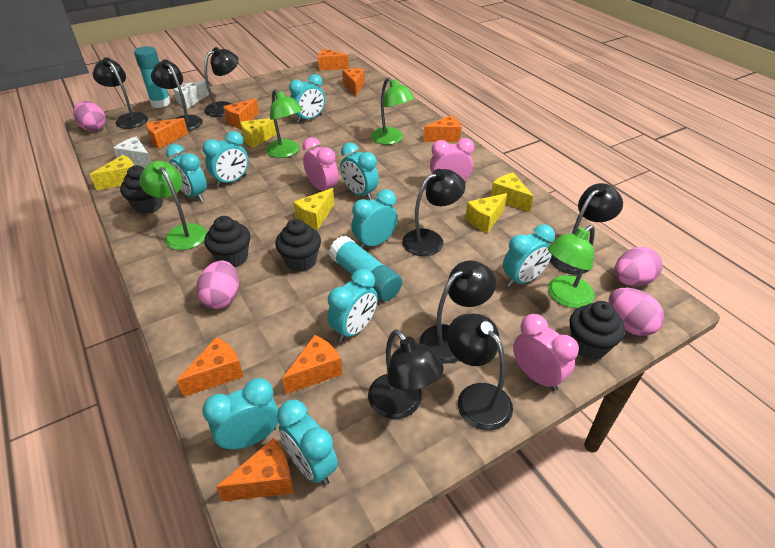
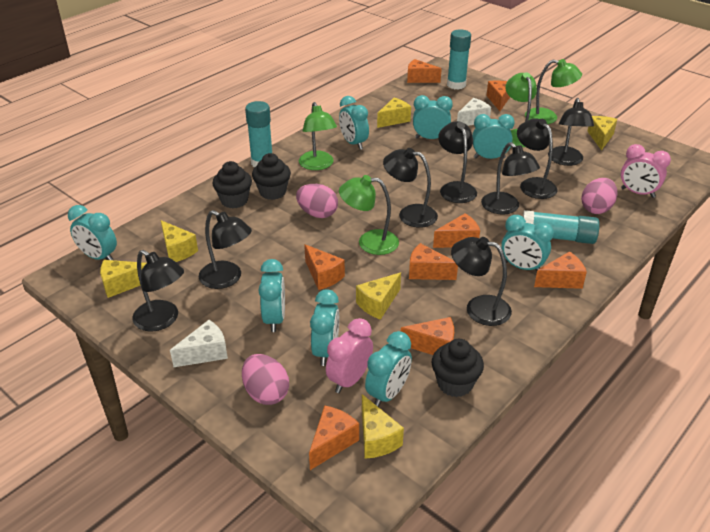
black cupcake: 4 -> 3
pink clock: 3 -> 2
pink egg: 4 -> 3
turquoise clock: 9 -> 8
turquoise glue stick: 2 -> 3
yellow cheese: 5 -> 6

